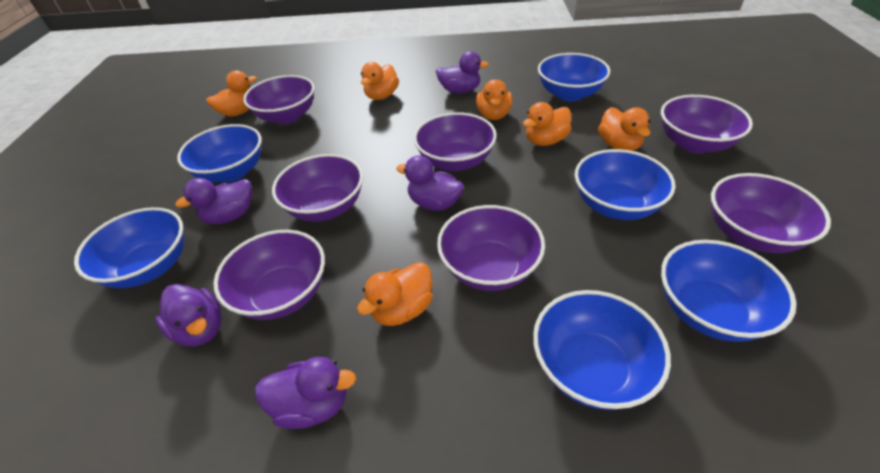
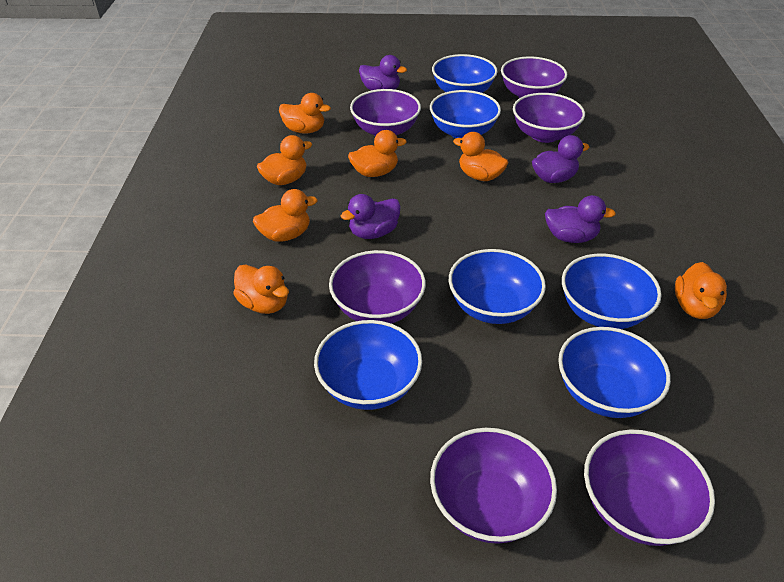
orange duck: 6 -> 7
purple bowl: 7 -> 6
purple duck: 5 -> 4

